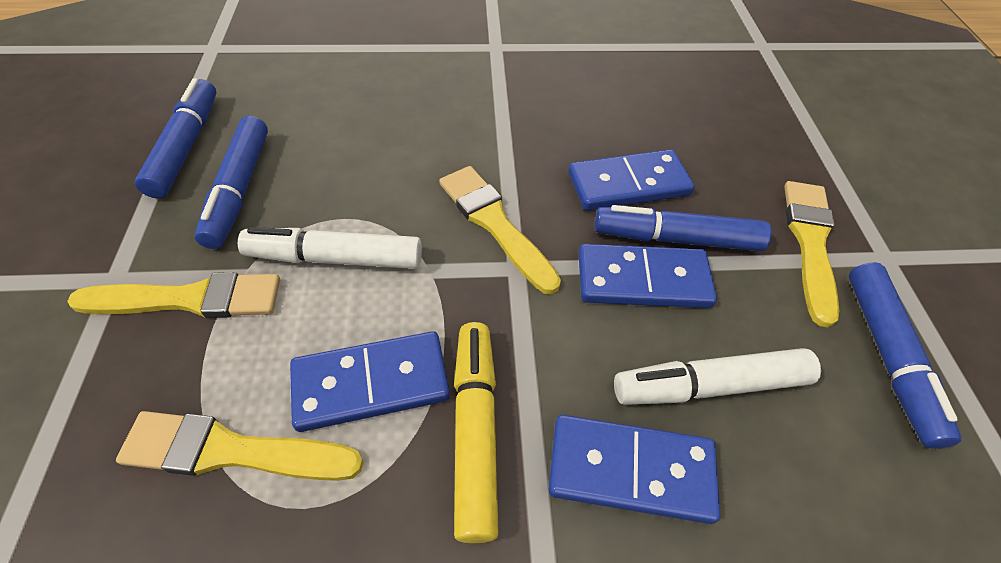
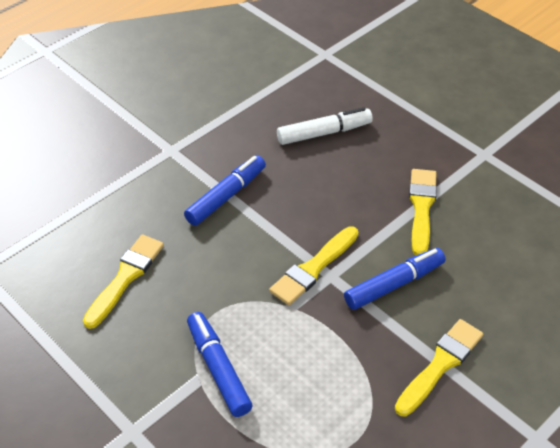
blue domino: 4 -> 0
blue marker: 4 -> 3
white marker: 2 -> 1
yellow marker: 1 -> 0

